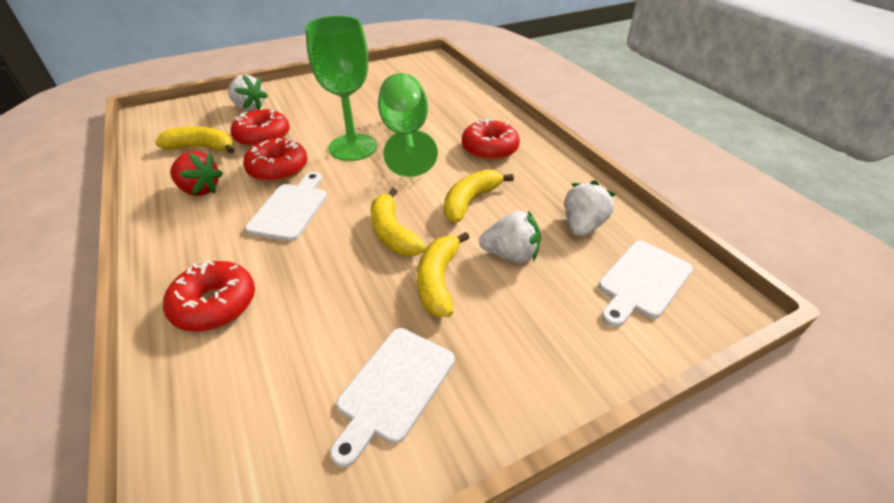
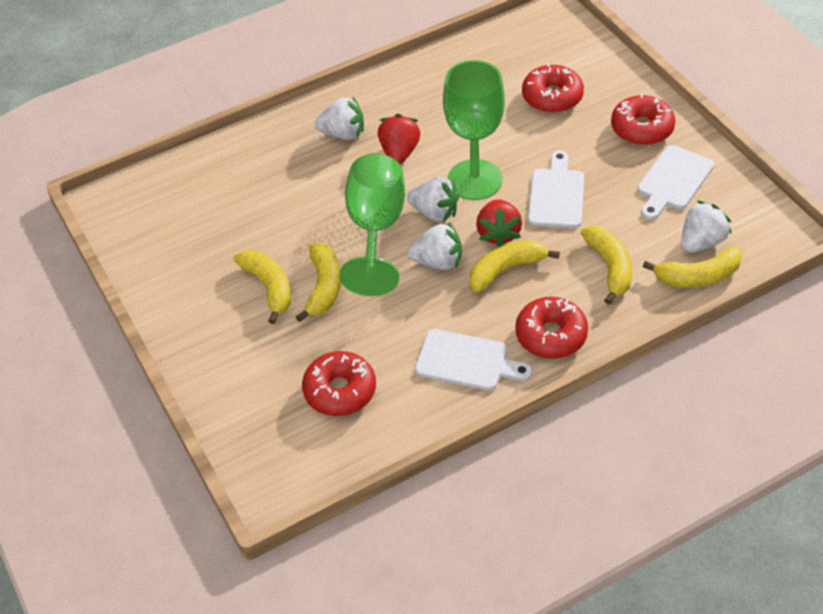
red strawberry: 1 -> 2
white strawberry: 3 -> 4
yellow banana: 4 -> 5

